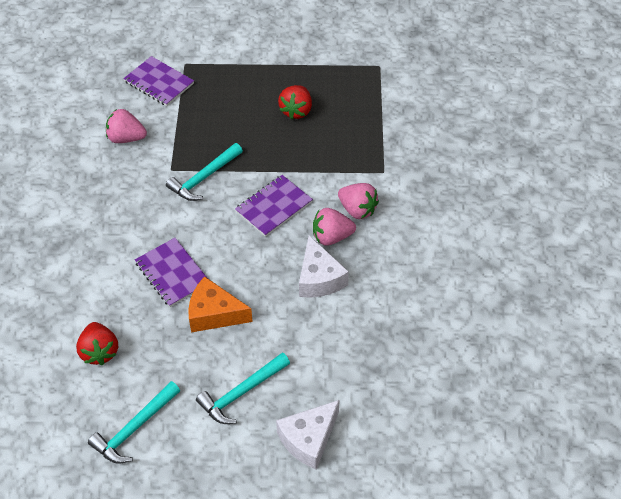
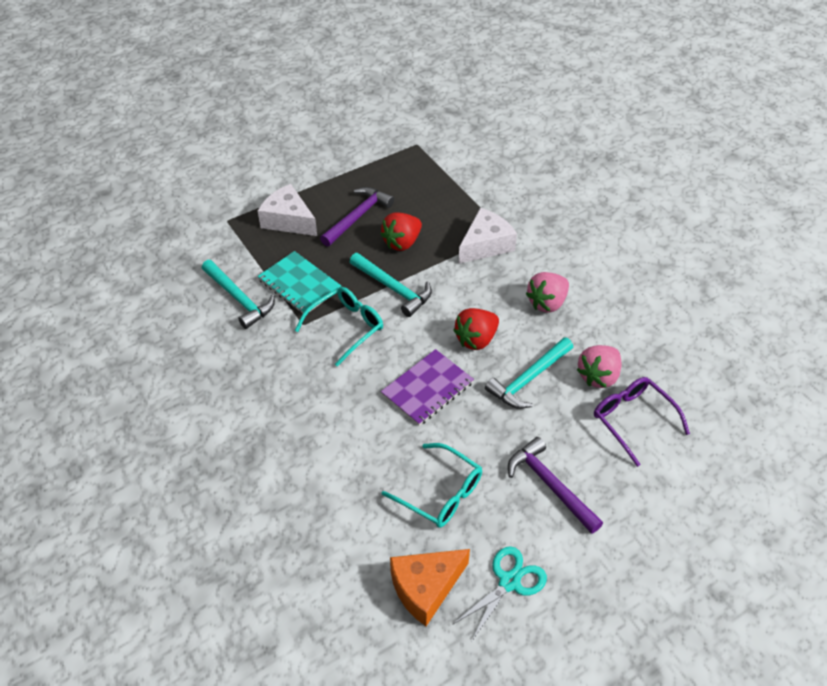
pink strawberry: 3 -> 2
purple glasses: 0 -> 1
purple hammer: 0 -> 2
purple notebook: 3 -> 1
turquoise glasses: 0 -> 2
turquoise notebook: 0 -> 1
turquoise scissors: 0 -> 1

